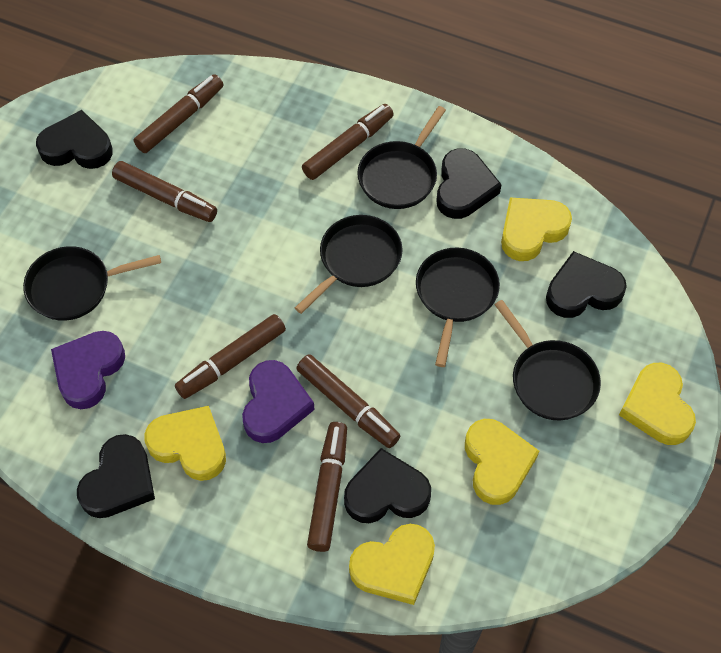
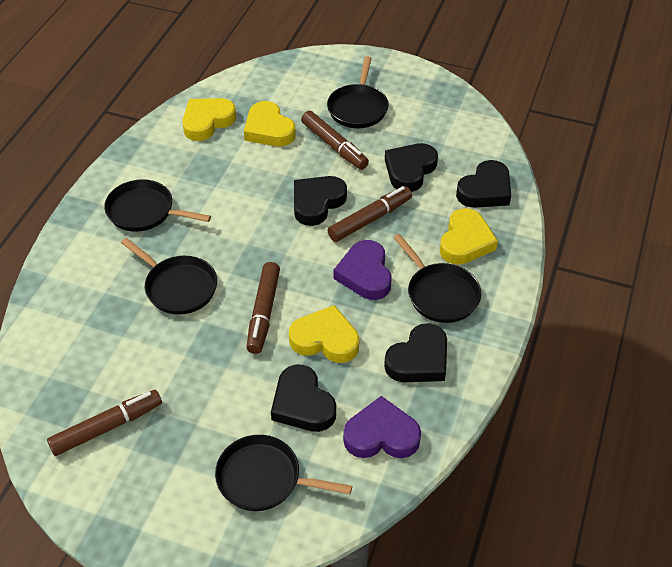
brown marker: 6 -> 4
yellow heart: 5 -> 4

